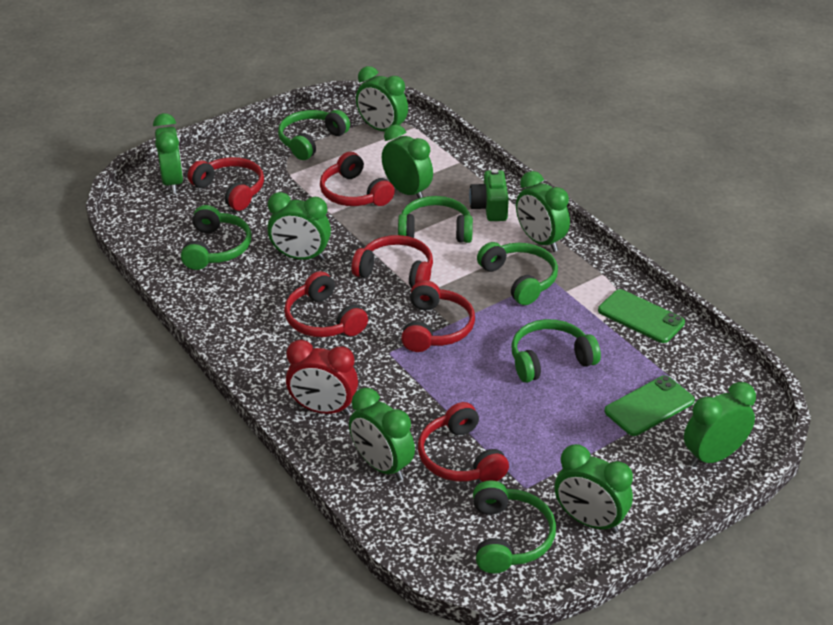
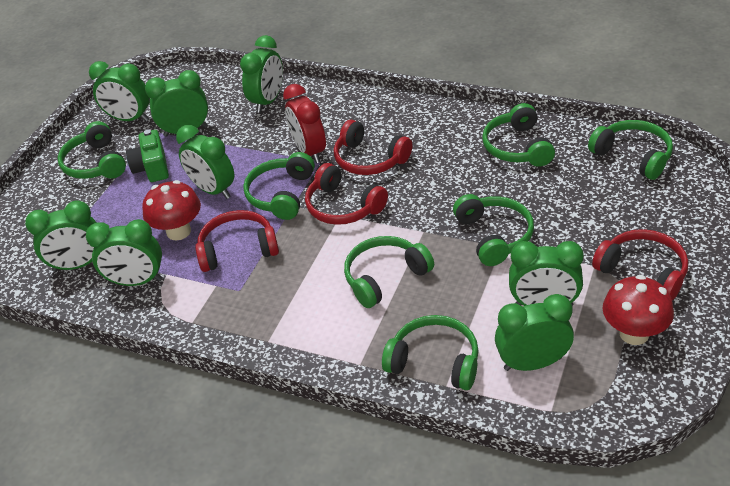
green headphones: 6 -> 7
green phone: 2 -> 0
red headphones: 6 -> 4
red mushroom: 0 -> 2

